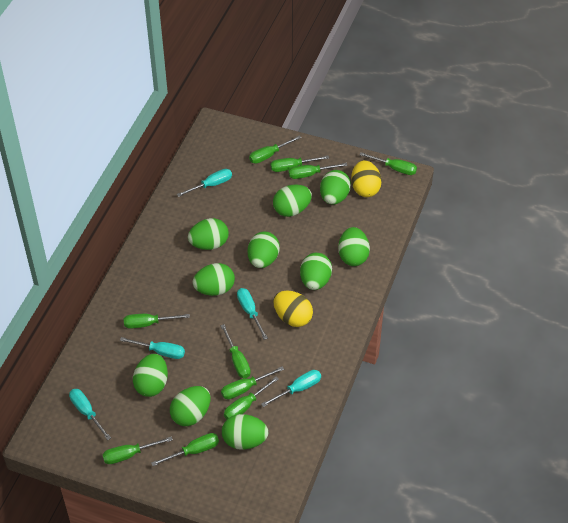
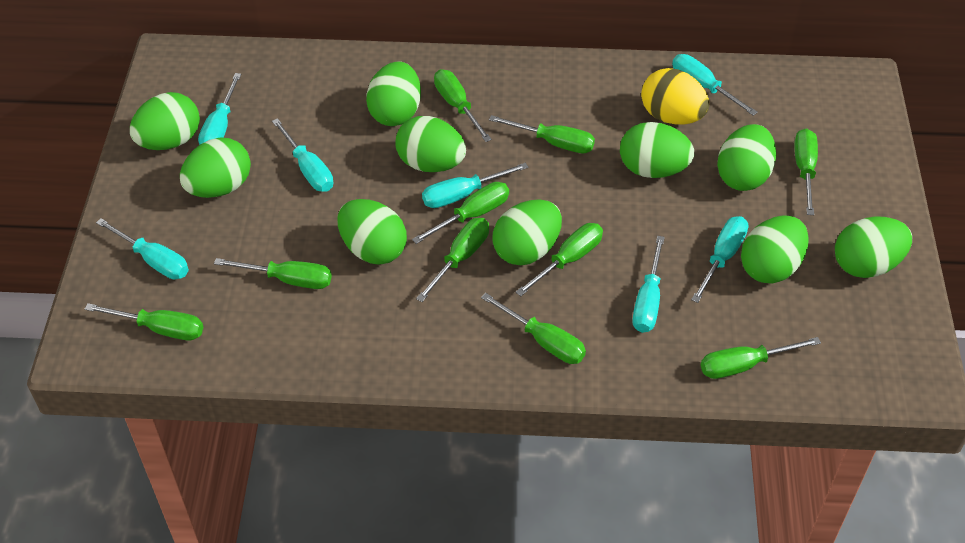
turquoise screwdriver: 5 -> 7
yellow egg: 2 -> 1

